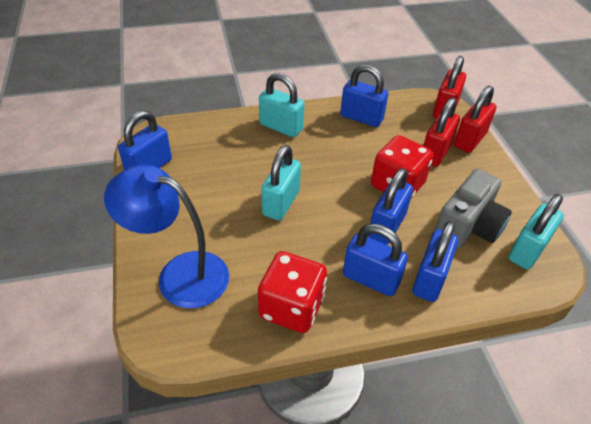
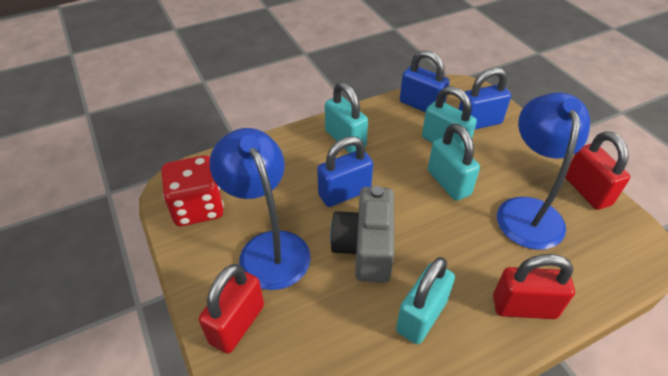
blue lamp: 1 -> 2
blue padlock: 5 -> 3
red dice: 2 -> 1
turquoise padlock: 3 -> 4

